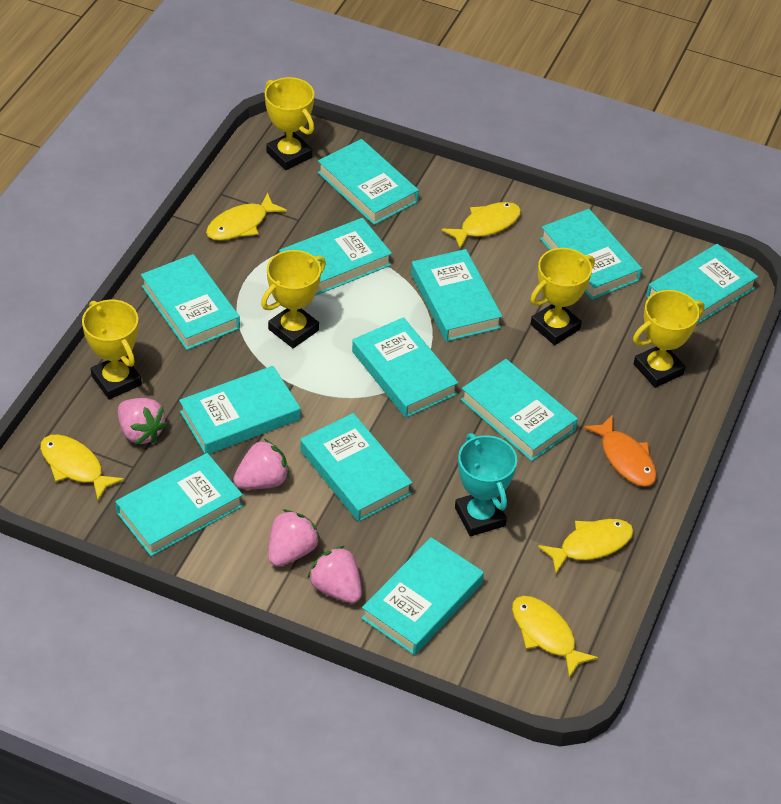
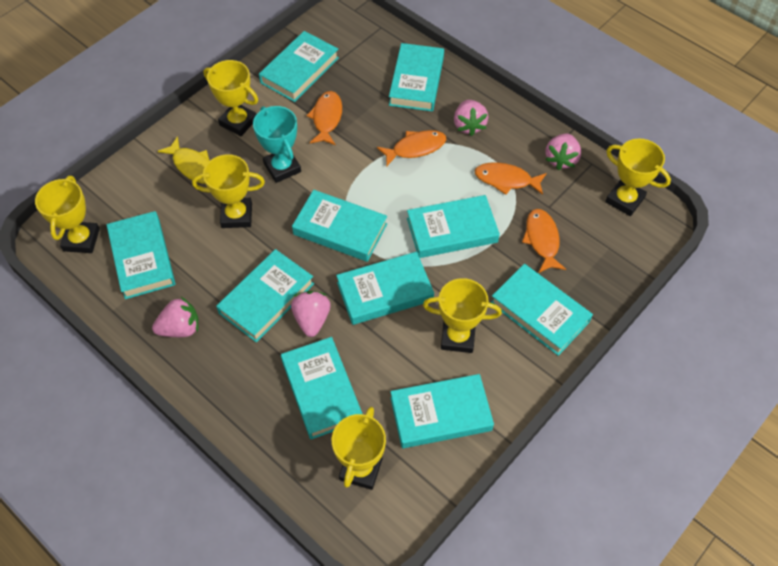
orange fish: 1 -> 4
turquoise book: 12 -> 10
yellow fish: 5 -> 1
yellow trophy: 5 -> 6

